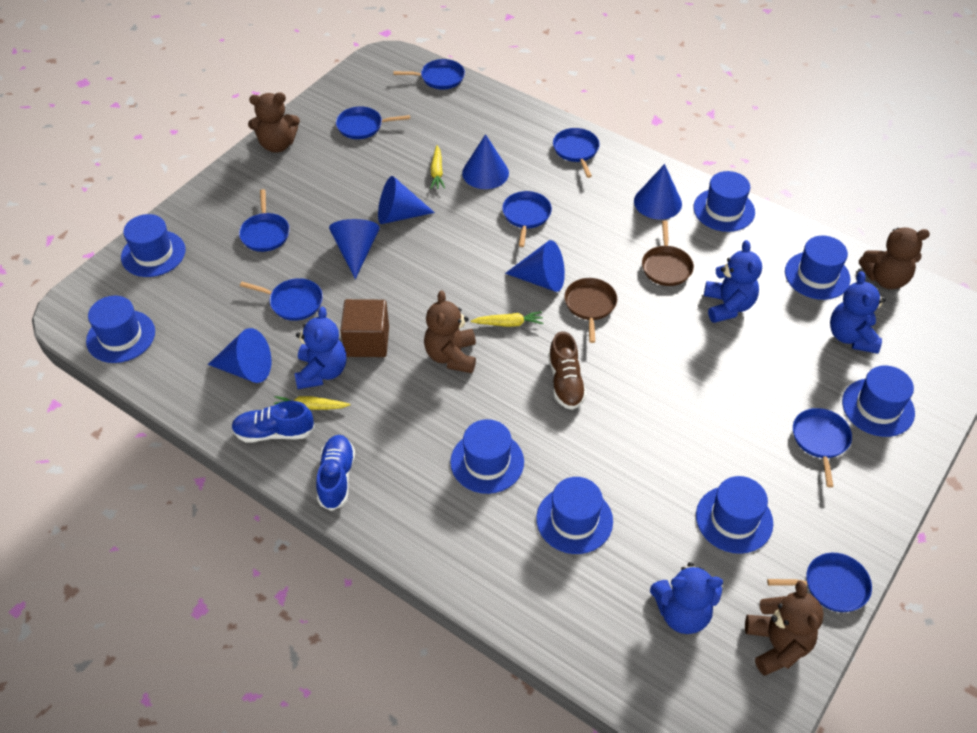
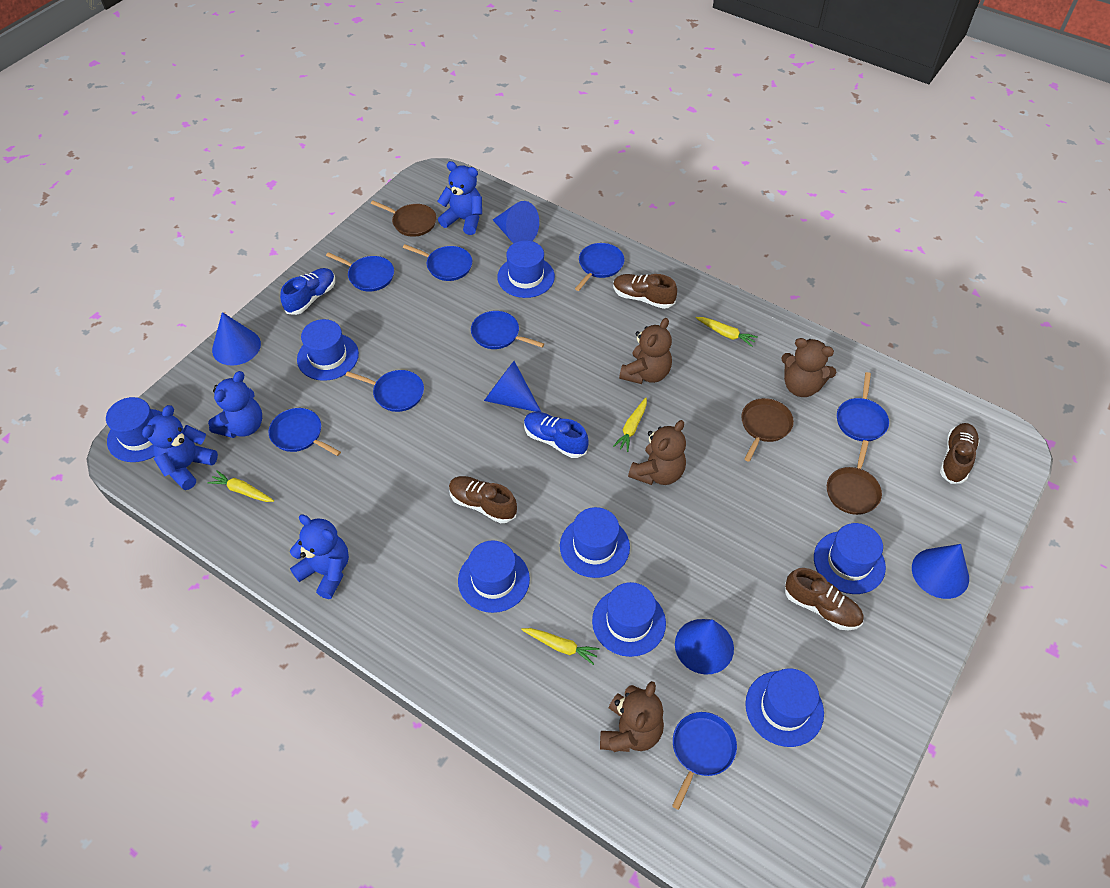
blue cone: 6 -> 5
brown cube: 1 -> 0
brown pan: 2 -> 3
brown shoe: 1 -> 4
yellow carrot: 3 -> 4

